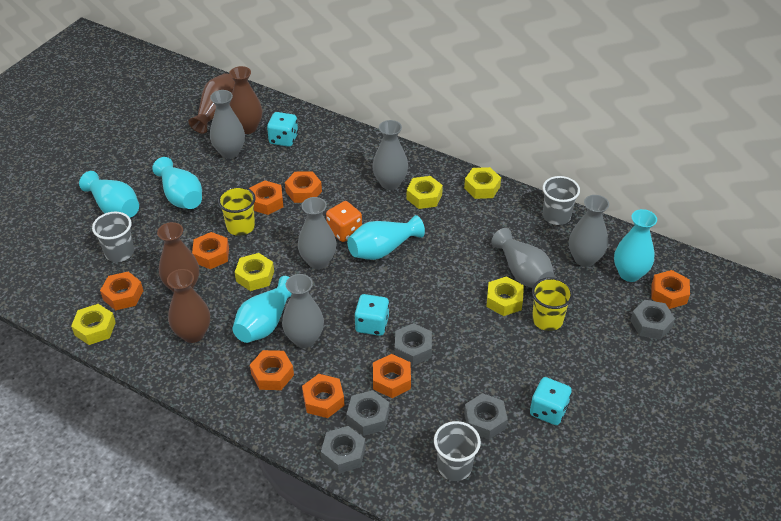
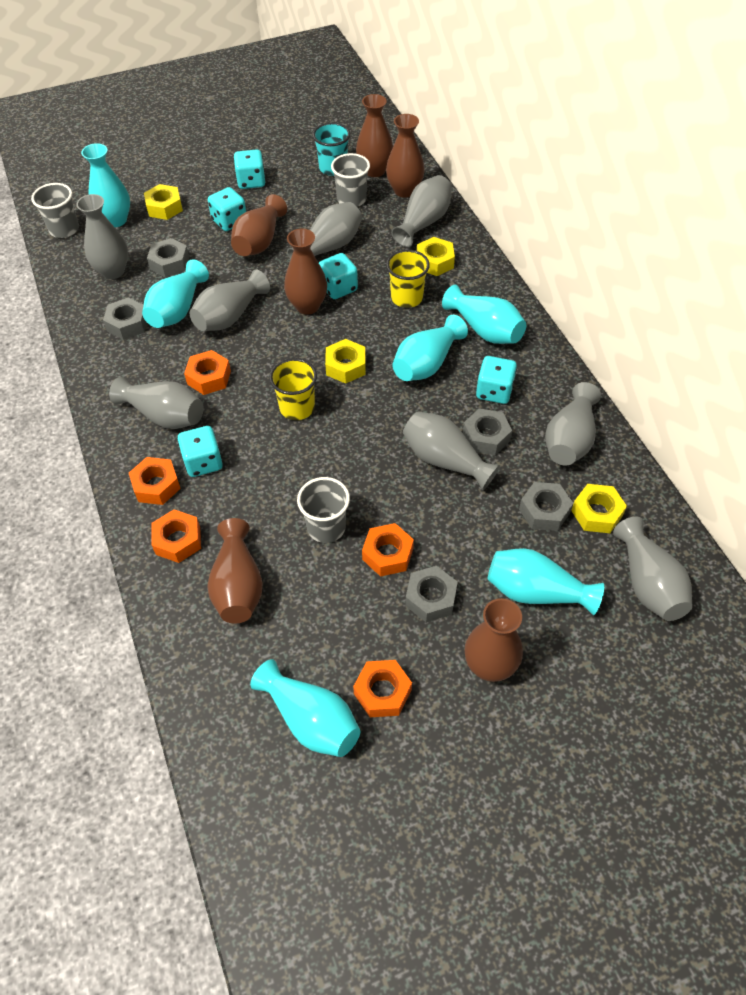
brown vase: 4 -> 6
grey vase: 6 -> 8
orange dice: 1 -> 0
orange nut: 8 -> 5
turquoise cup: 0 -> 1
turquoise dice: 3 -> 5
turquoise vase: 5 -> 6
yellow nut: 5 -> 4

